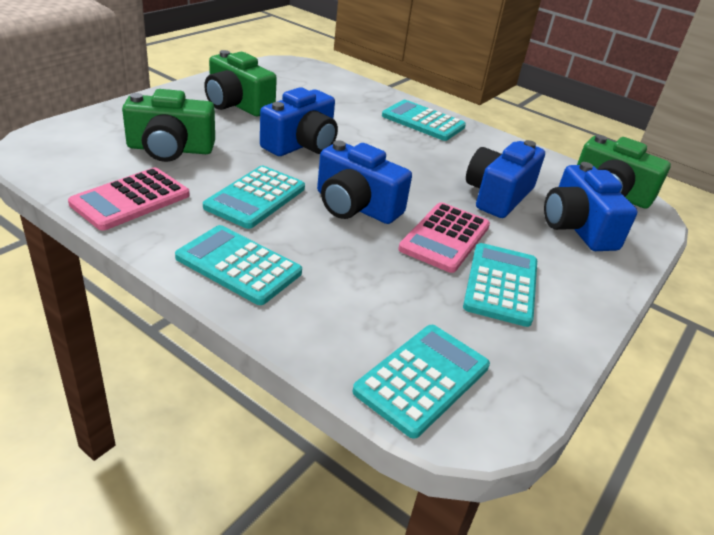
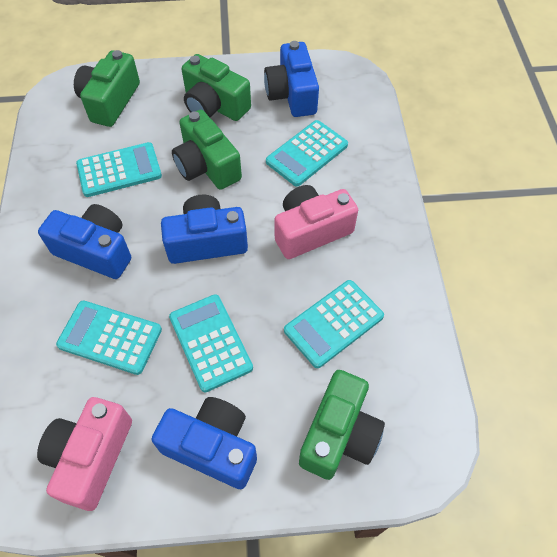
green camera: 3 -> 4
pink calculator: 2 -> 0
pink camera: 0 -> 2

